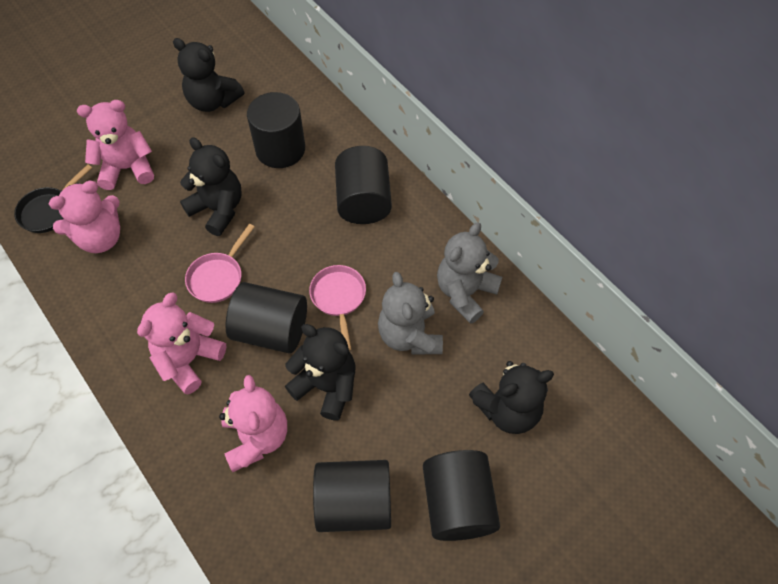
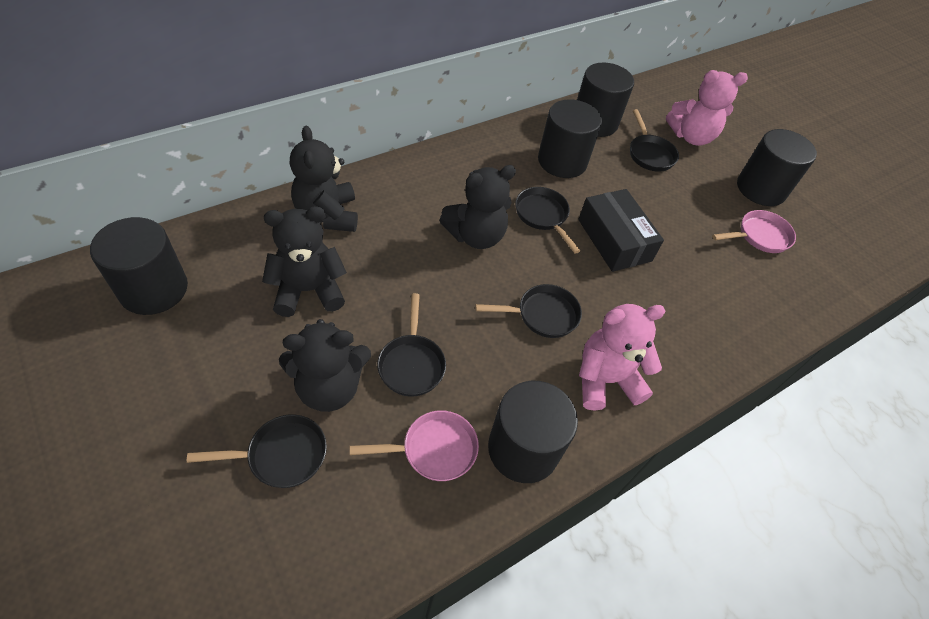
black box: 0 -> 1
black pan: 1 -> 5
grey teddy bear: 2 -> 0
pink teddy bear: 4 -> 2

